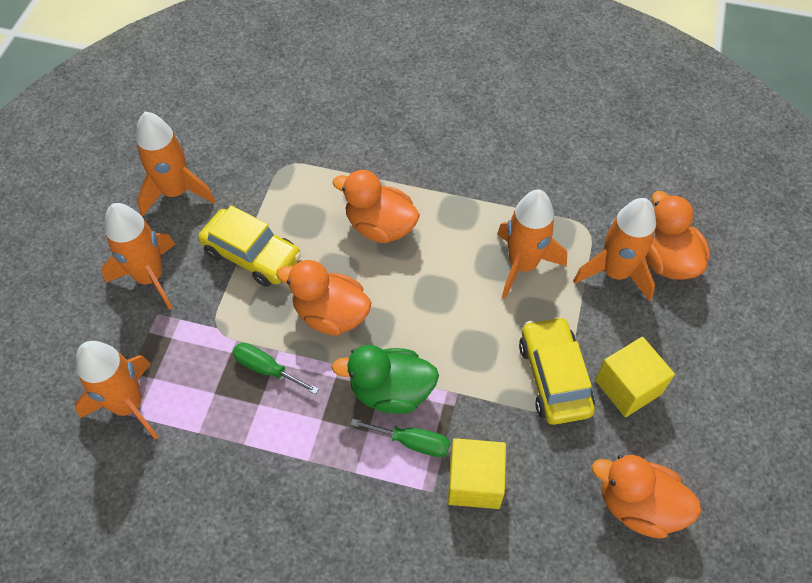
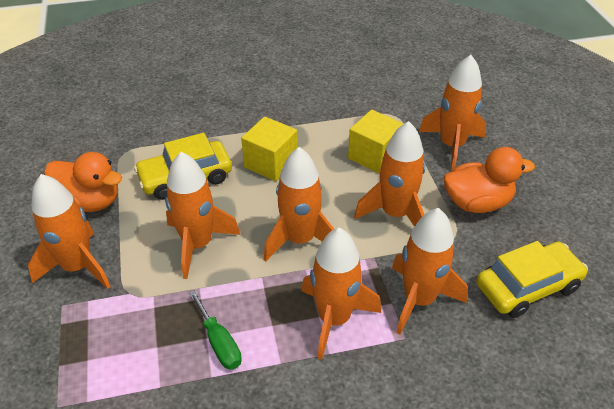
green duck: 1 -> 0
green screwdriver: 2 -> 1
orange duck: 4 -> 2
orange rocket: 5 -> 7

